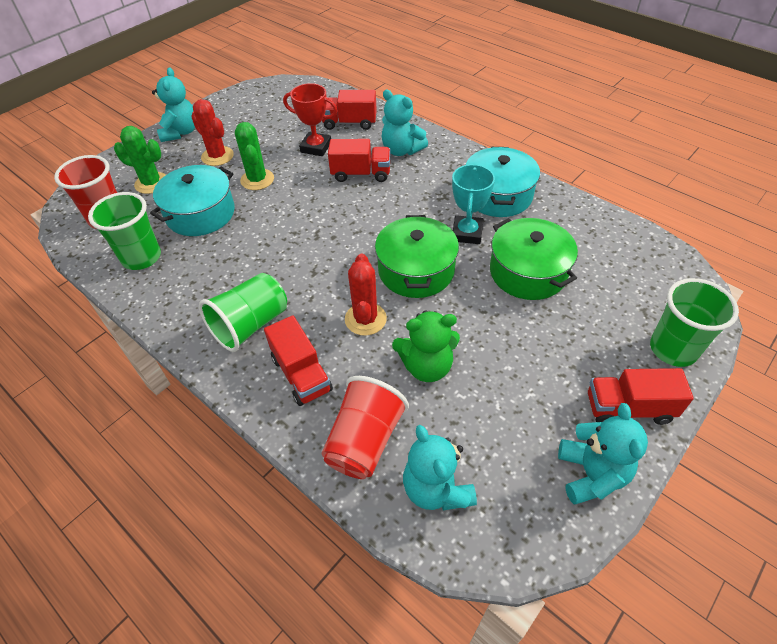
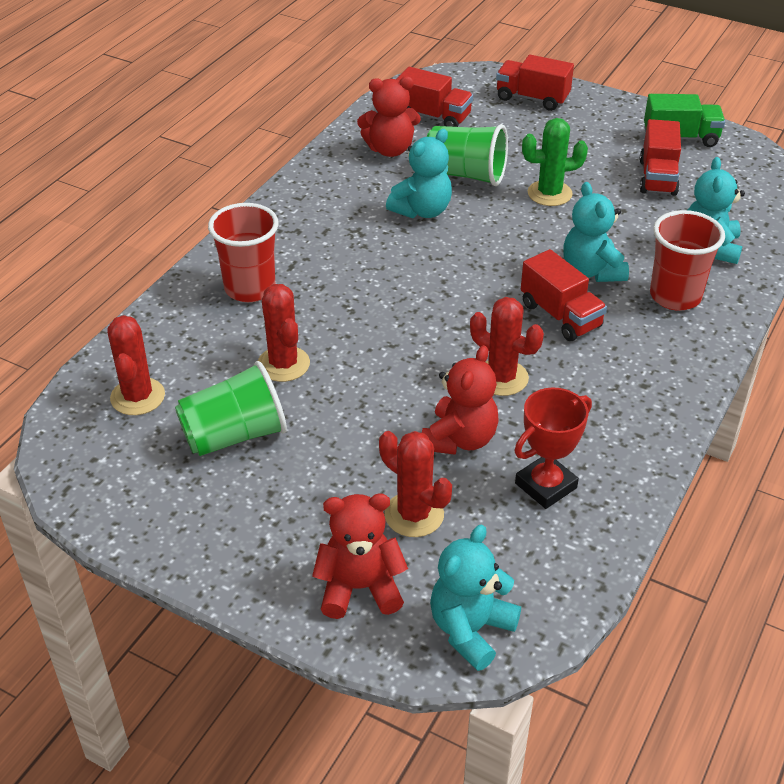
green cactus: 2 -> 1
green cup: 3 -> 2
green pot: 2 -> 0
green teddy bear: 1 -> 0
green truck: 0 -> 1
red cactus: 2 -> 4
red teddy bear: 0 -> 3
turquoise pot: 2 -> 0
turquoise trophy: 1 -> 0

